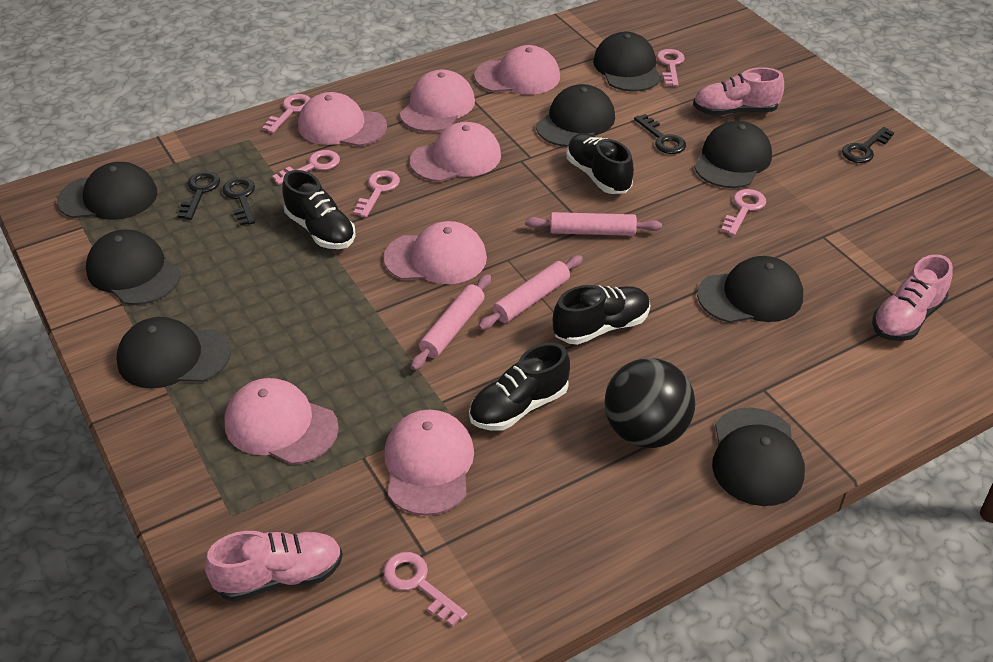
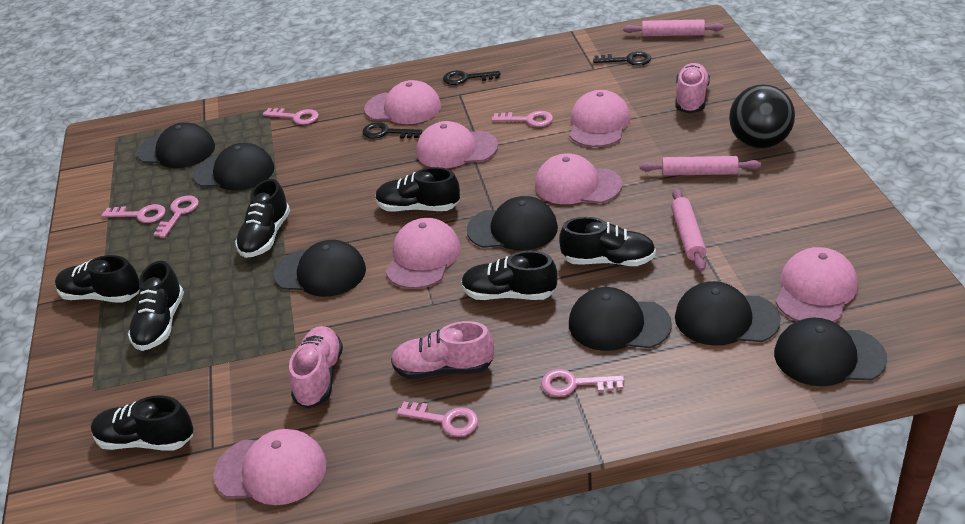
black cap: 8 -> 7
black key: 4 -> 3
black shoe: 4 -> 7

